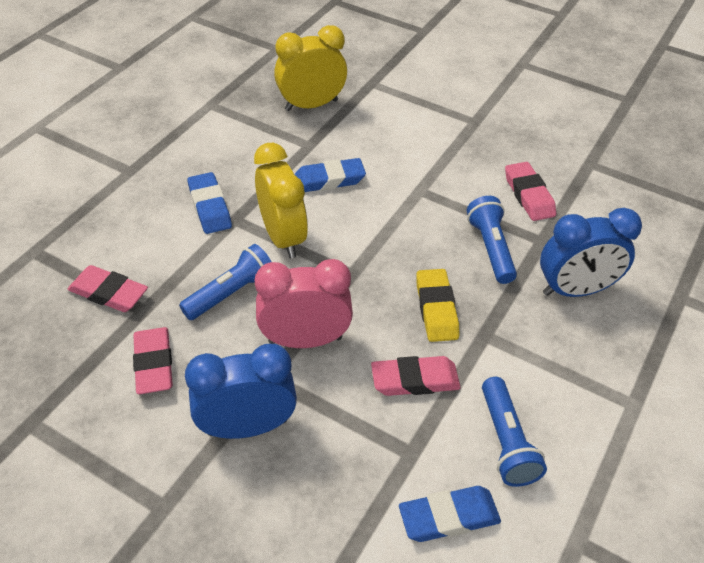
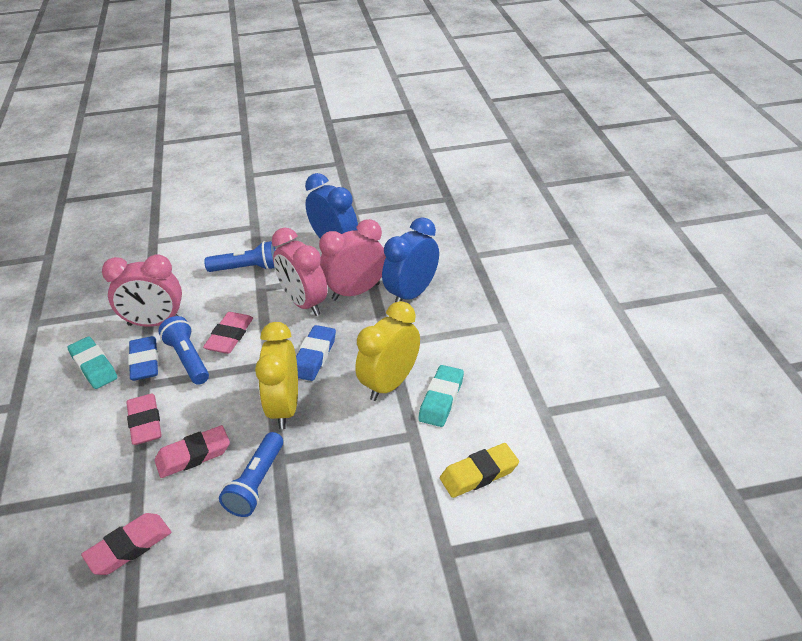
blue eraser: 3 -> 2
pink clock: 1 -> 3
turquoise eraser: 0 -> 2

